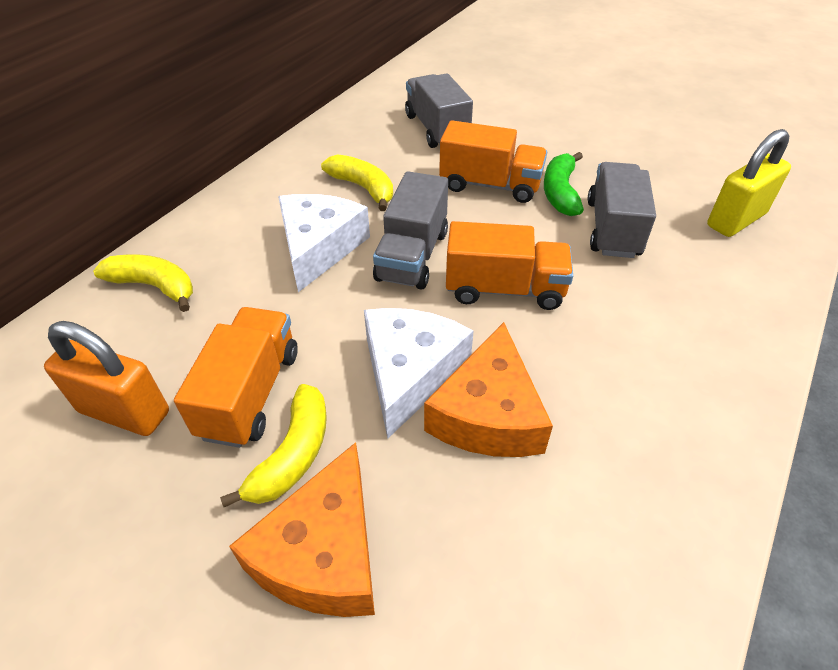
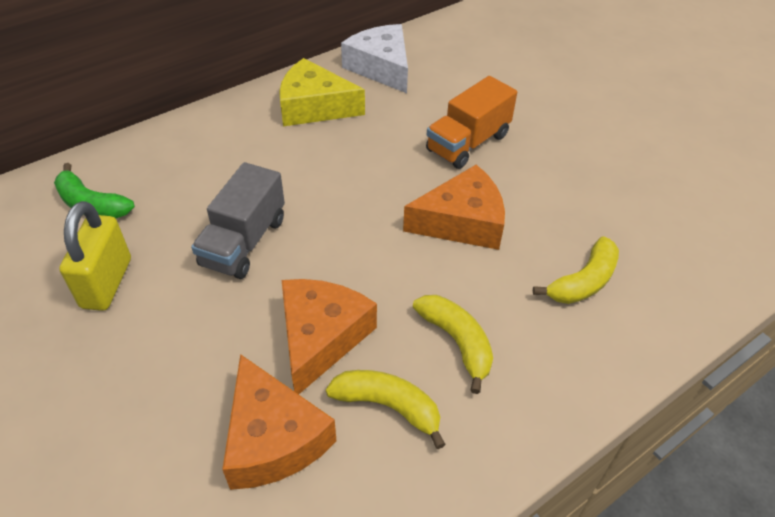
grey truck: 3 -> 1
orange cheese: 2 -> 3
orange padlock: 1 -> 0
orange truck: 3 -> 1
white cheese: 2 -> 1
yellow cheese: 0 -> 1

